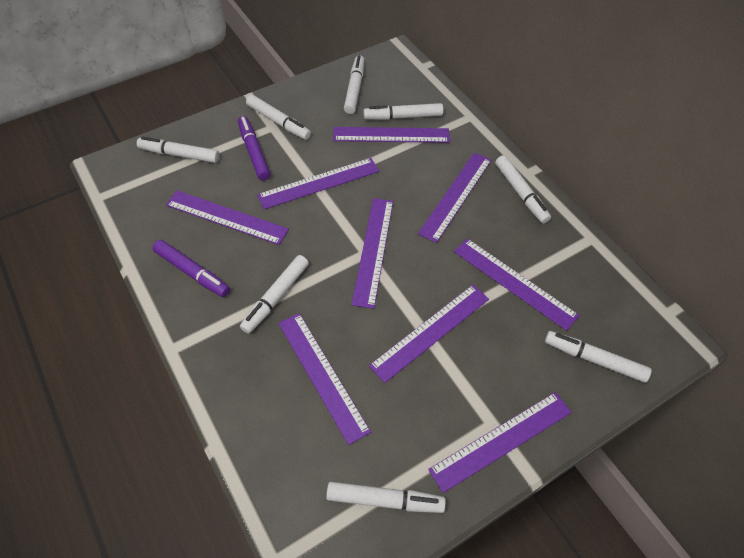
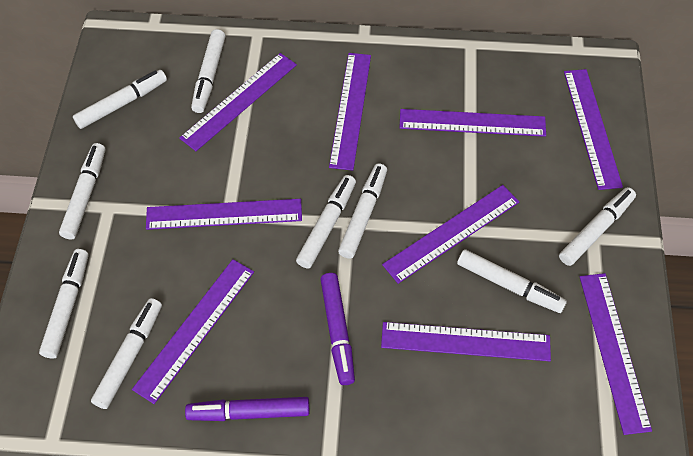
white marker: 8 -> 9

